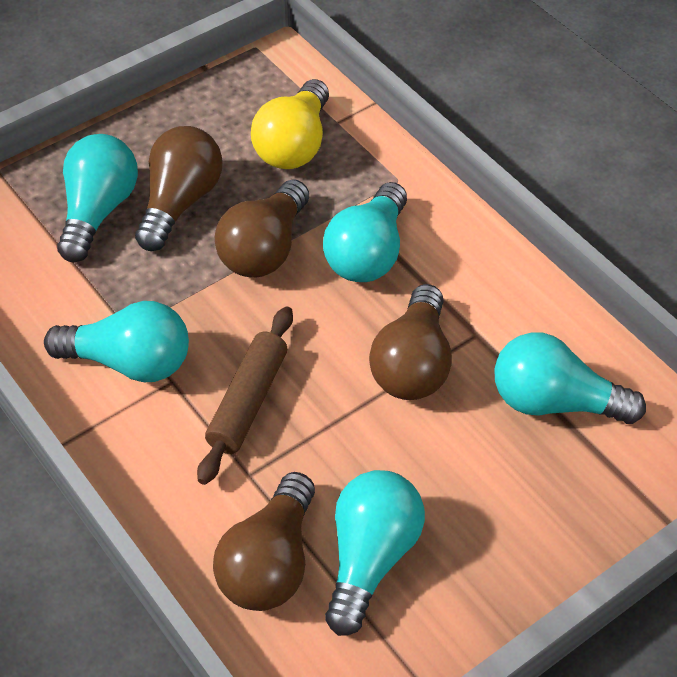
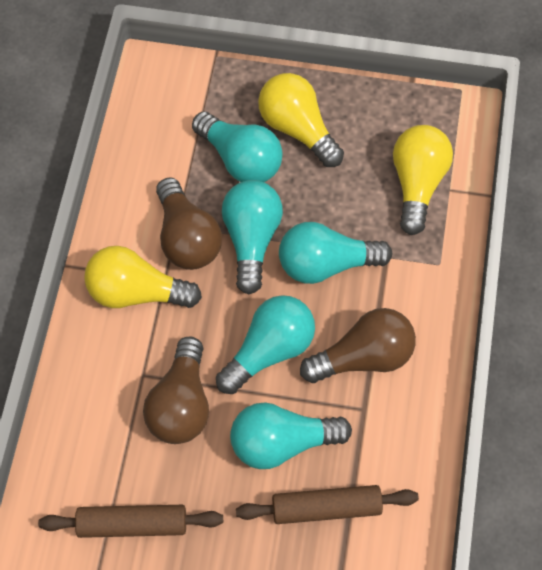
brown light bulb: 4 -> 3
brown rolling pin: 1 -> 2
yellow light bulb: 1 -> 3

